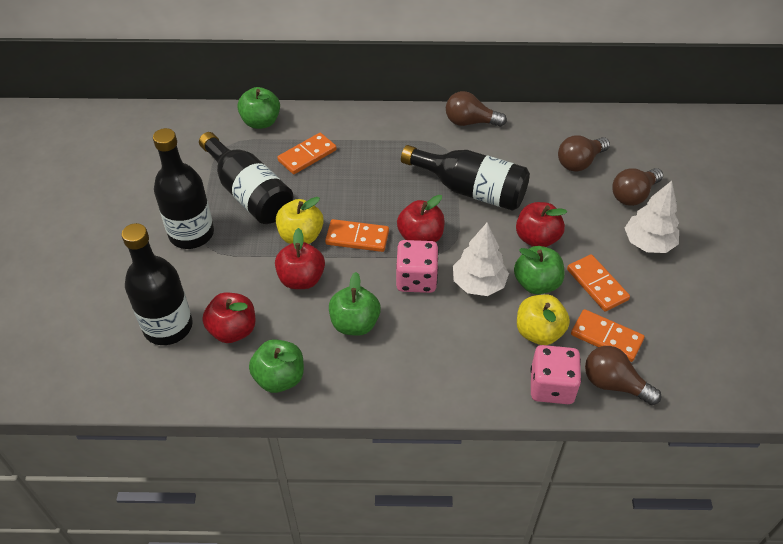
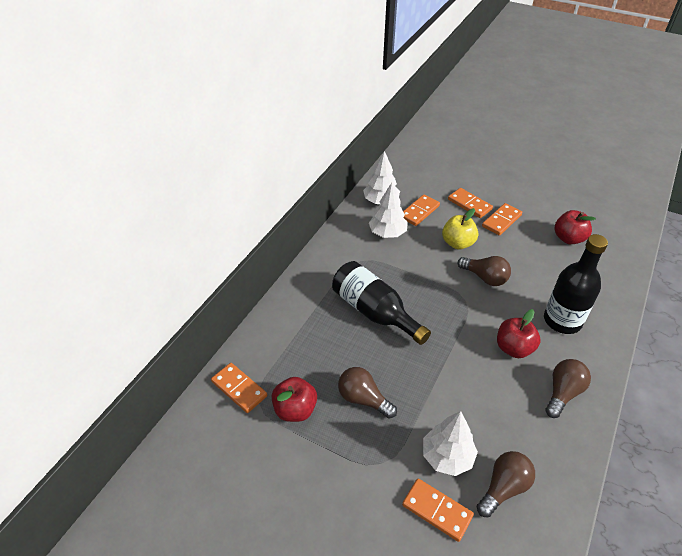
black bottle: 4 -> 2
green apple: 4 -> 0
orange domino: 4 -> 5
pink dice: 2 -> 0
red apple: 4 -> 3
white tree: 2 -> 3
yellow apple: 2 -> 1

